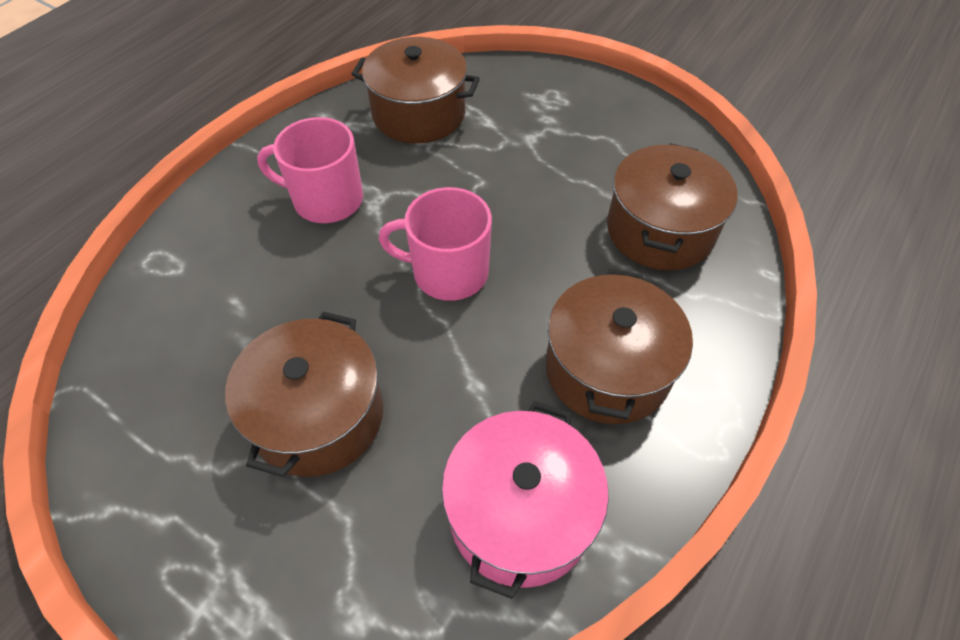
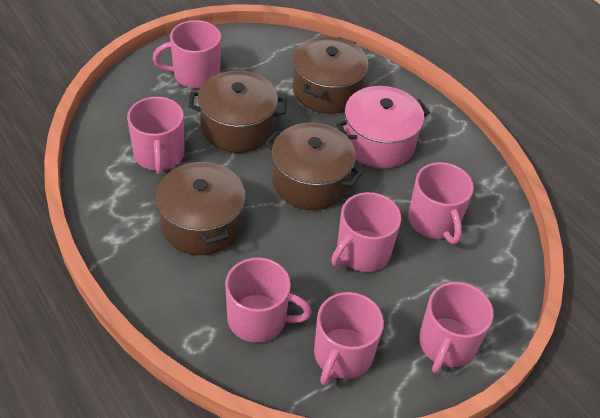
pink mug: 2 -> 7

